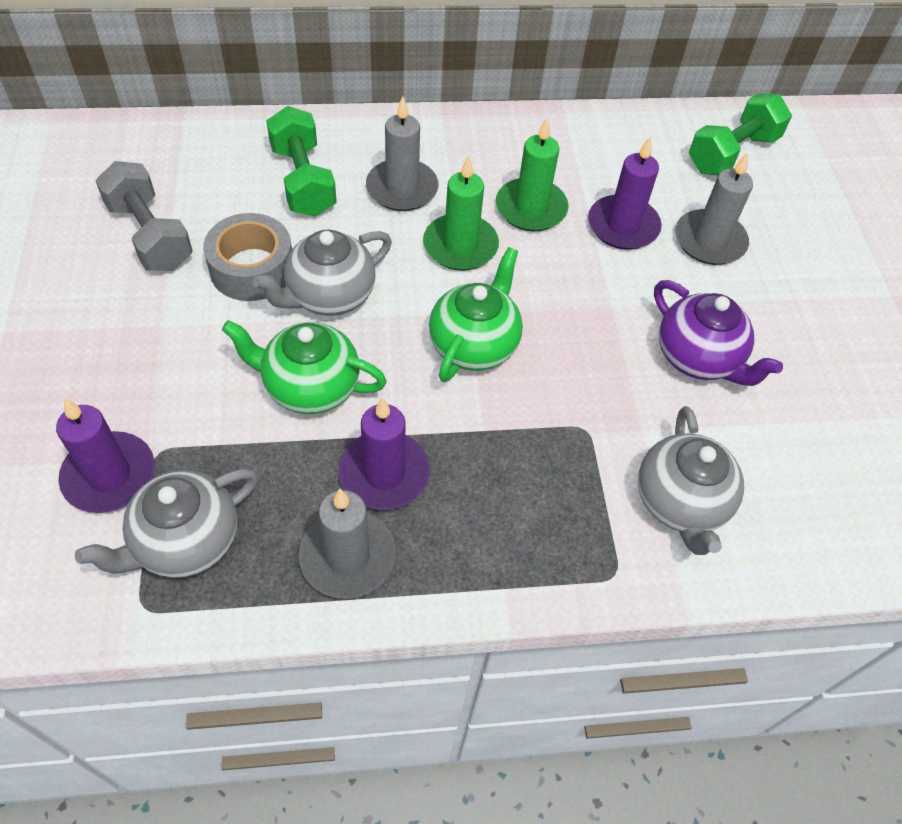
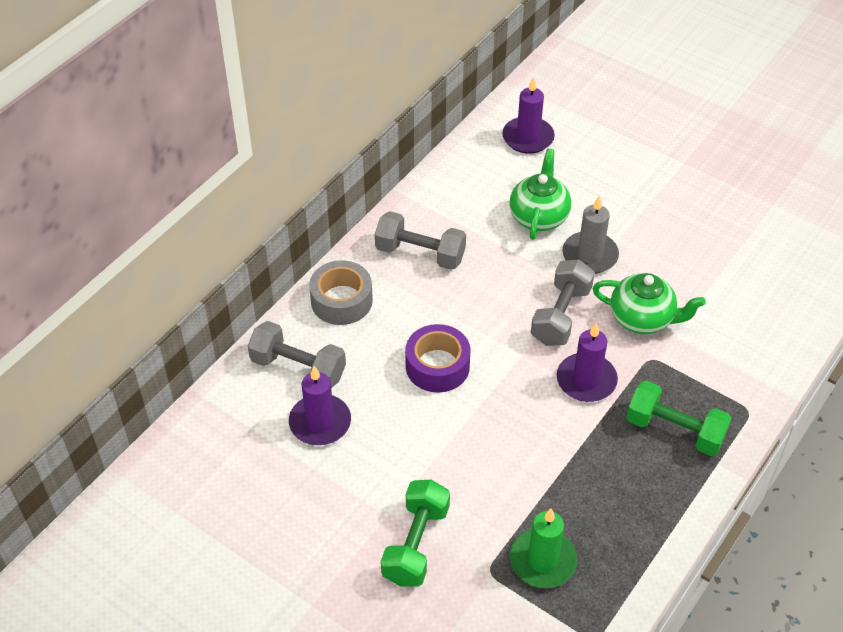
green candle: 2 -> 1
grey candle: 3 -> 1
grey dumbbell: 1 -> 3
grey teapot: 3 -> 0
purple tape: 0 -> 1
purple teapot: 1 -> 0

